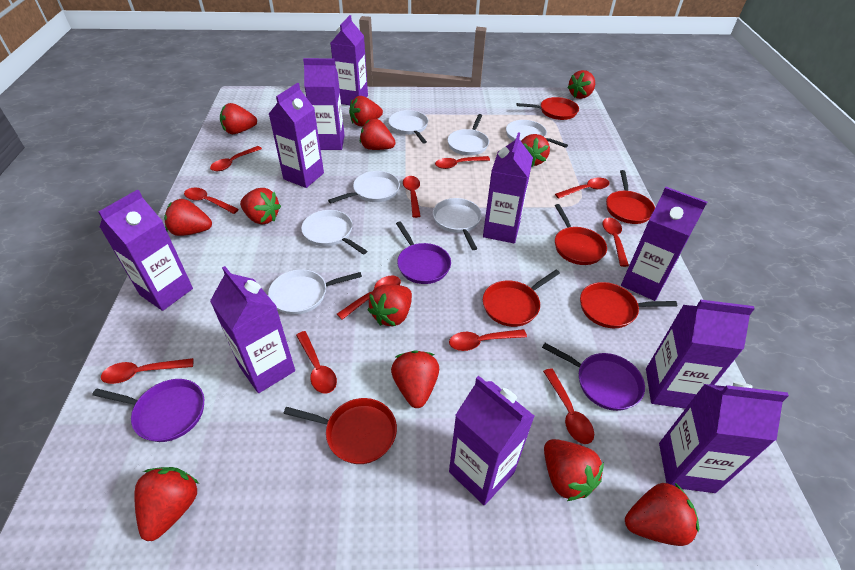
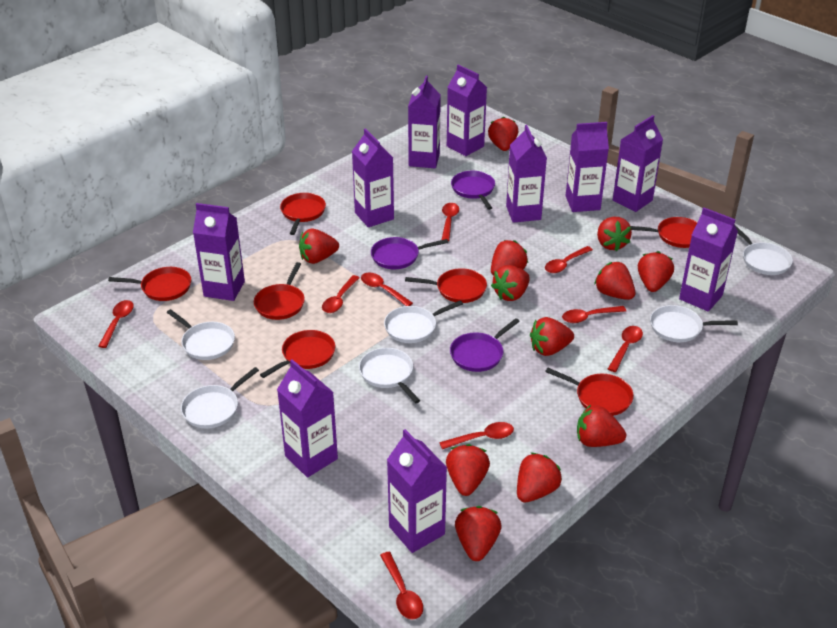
red pan: 6 -> 7
red spoon: 11 -> 9
white pan: 7 -> 6

